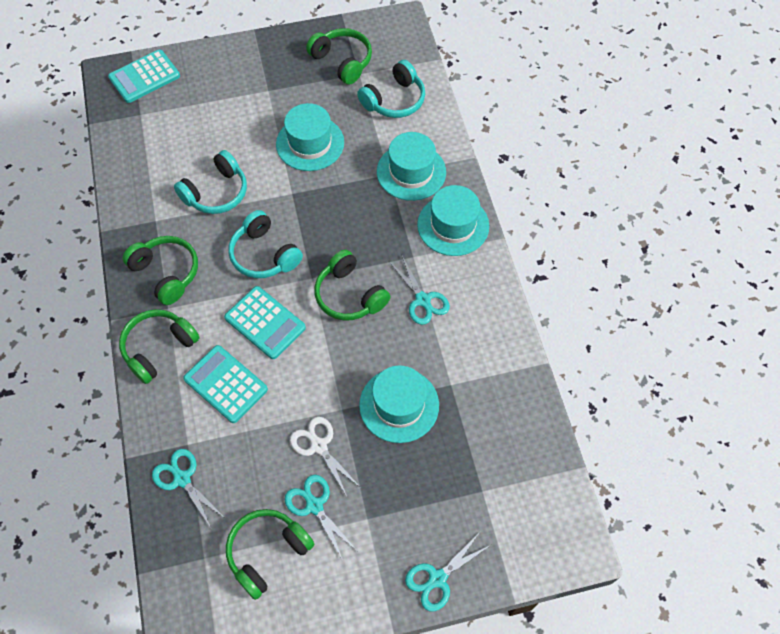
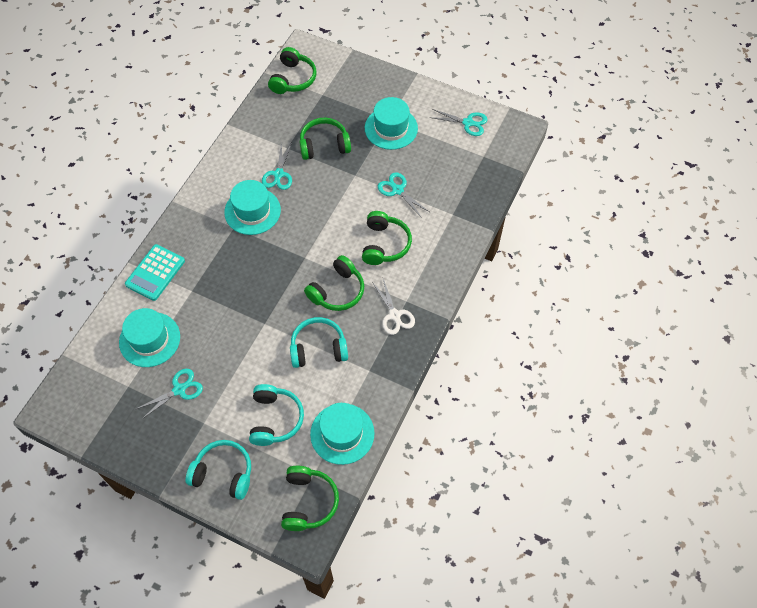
turquoise calculator: 3 -> 1

